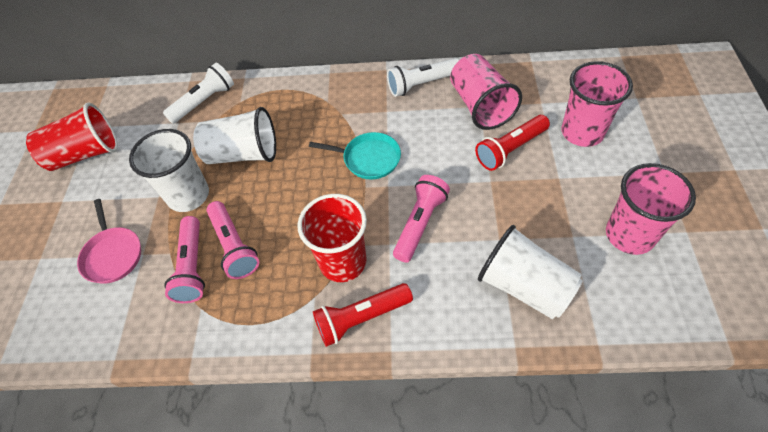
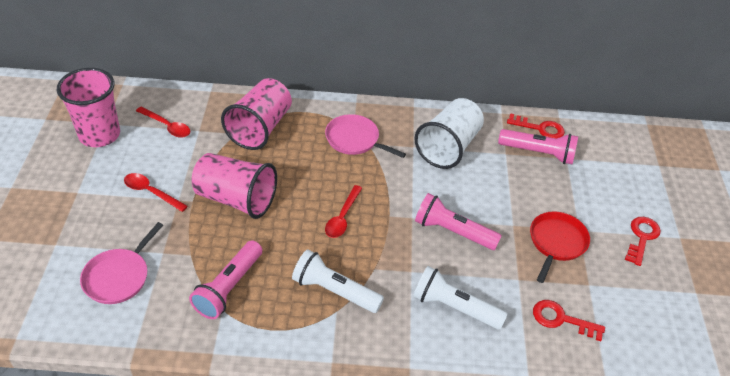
pink pan: 1 -> 2
red cup: 2 -> 0
red flashlight: 2 -> 0
red key: 0 -> 3
red pan: 0 -> 1
red spoon: 0 -> 3
turquoise pan: 1 -> 0
white cup: 3 -> 1

